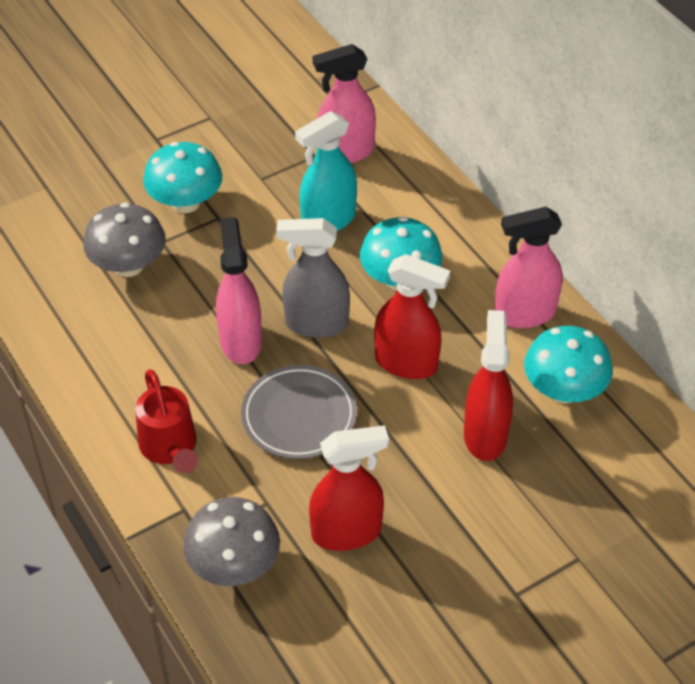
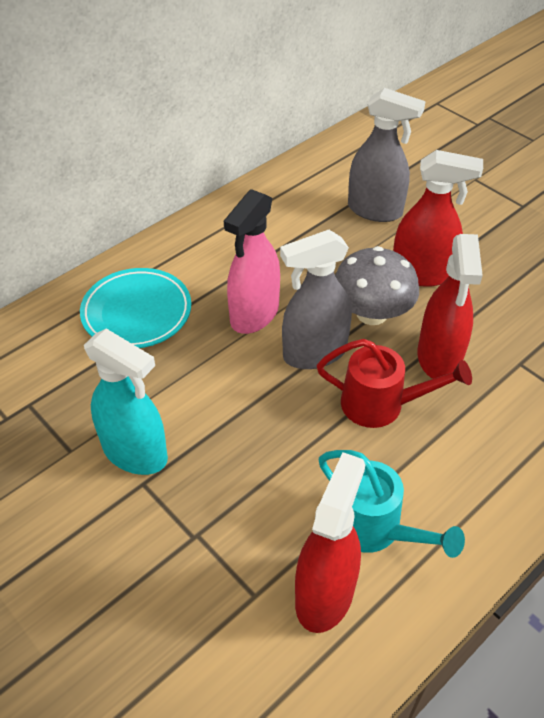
grey mushroom: 2 -> 1
grey plate: 1 -> 0
grey spray bottle: 1 -> 2
pink spray bottle: 3 -> 1
turquoise mushroom: 3 -> 0
turquoise plate: 0 -> 1
turquoise watering can: 0 -> 1

